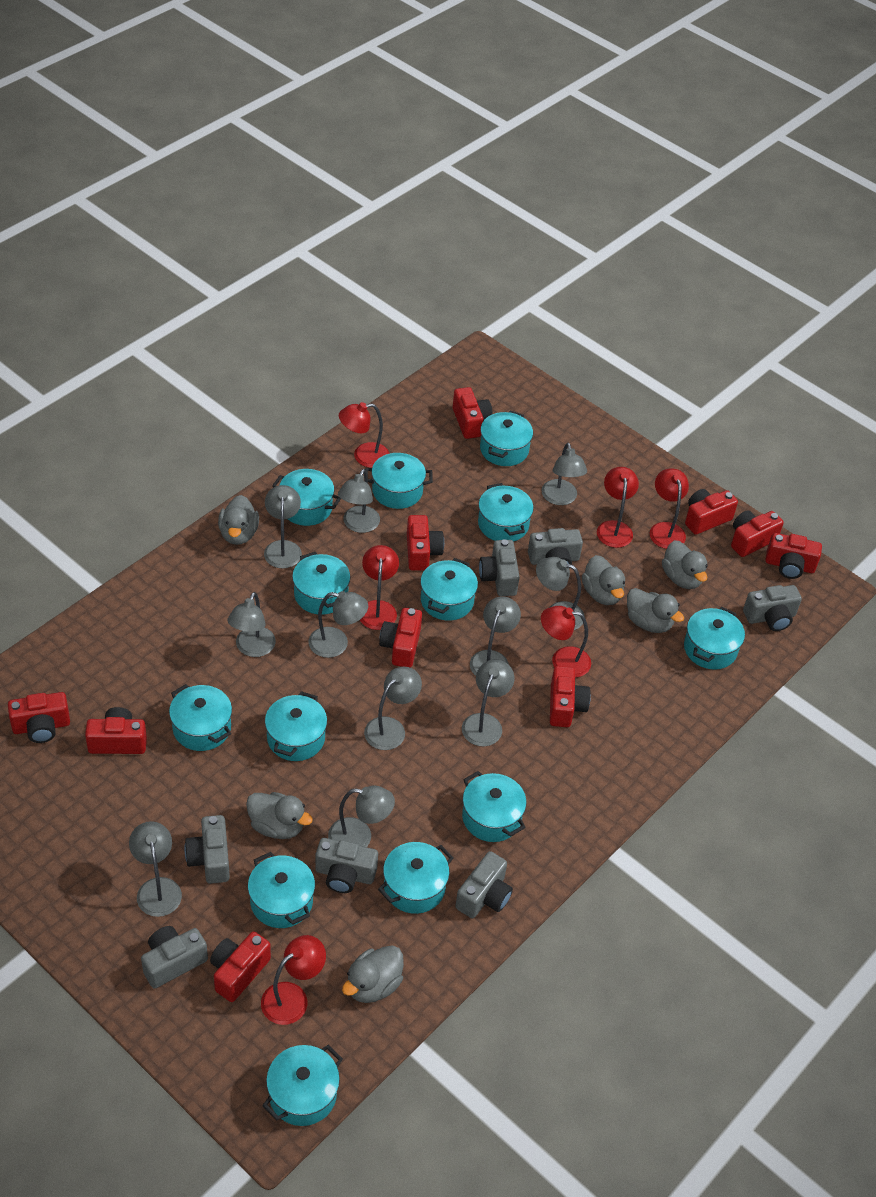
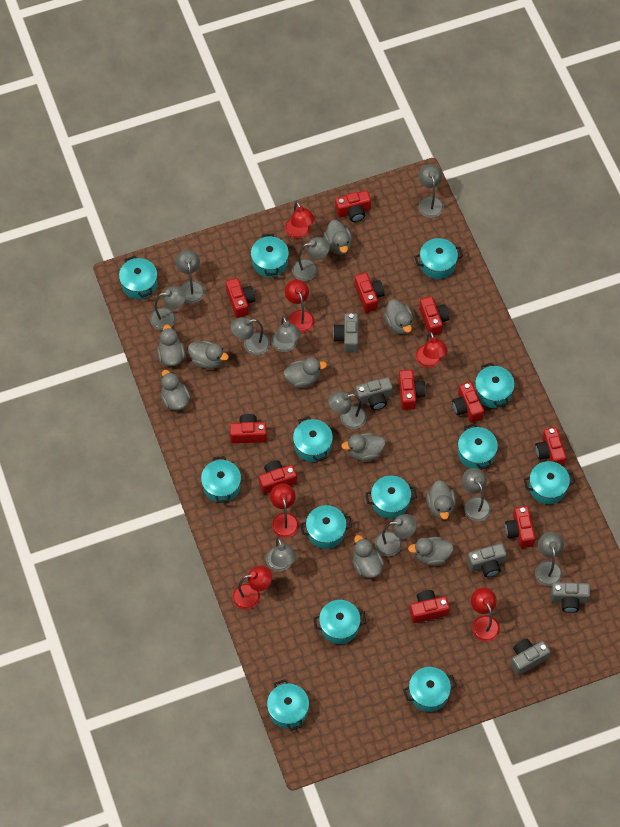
grey camera: 7 -> 5
grey duck: 6 -> 10
red camera: 10 -> 11

